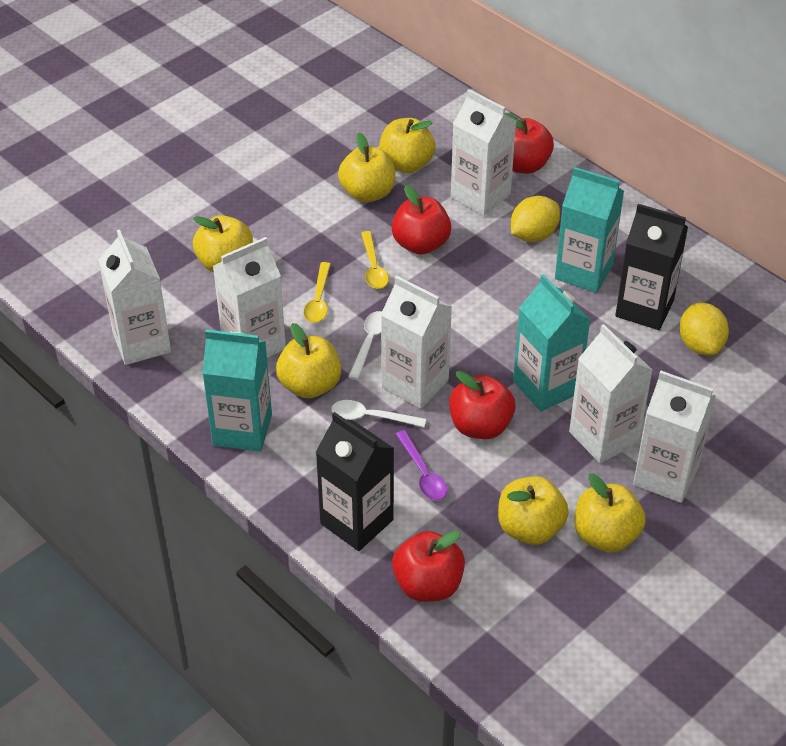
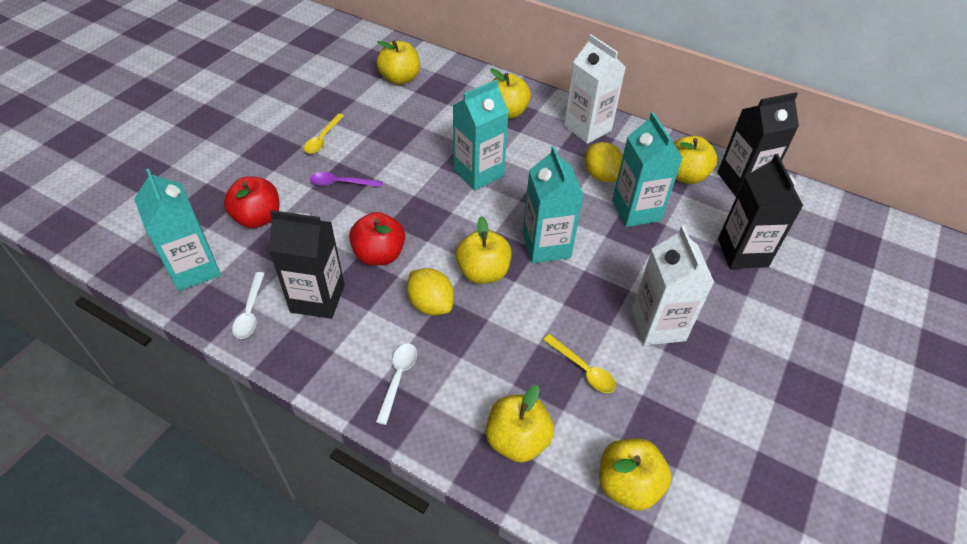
black carton: 2 -> 3
red apple: 4 -> 2
turquoise carton: 3 -> 4
white carton: 6 -> 2

